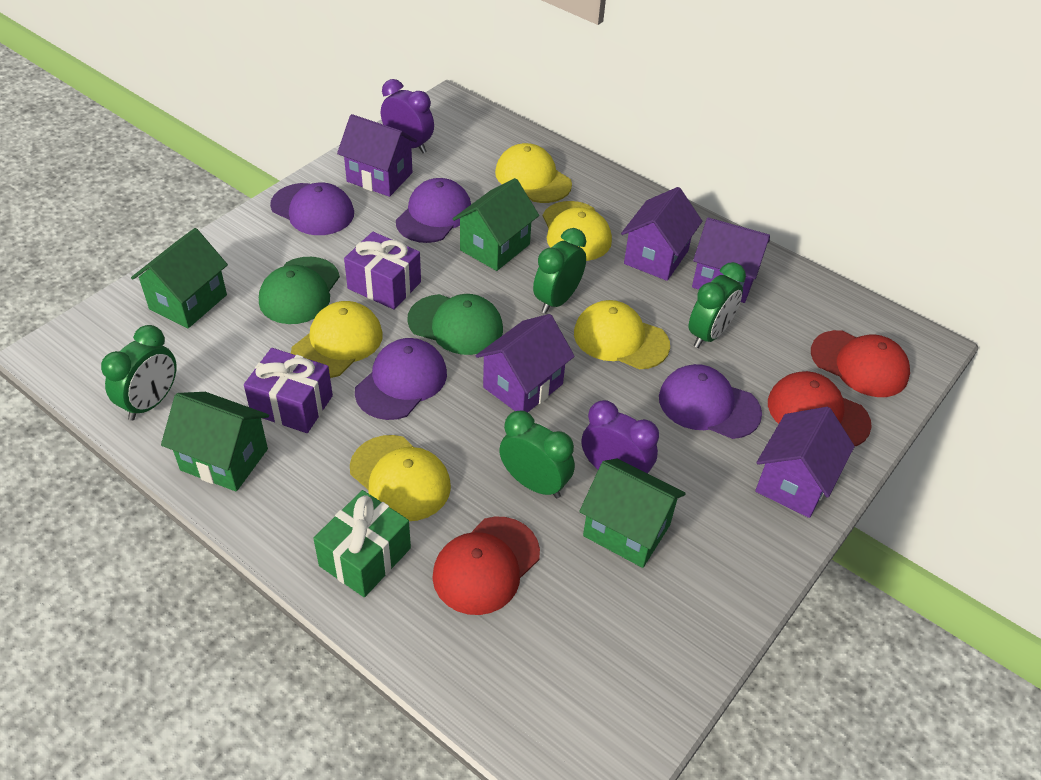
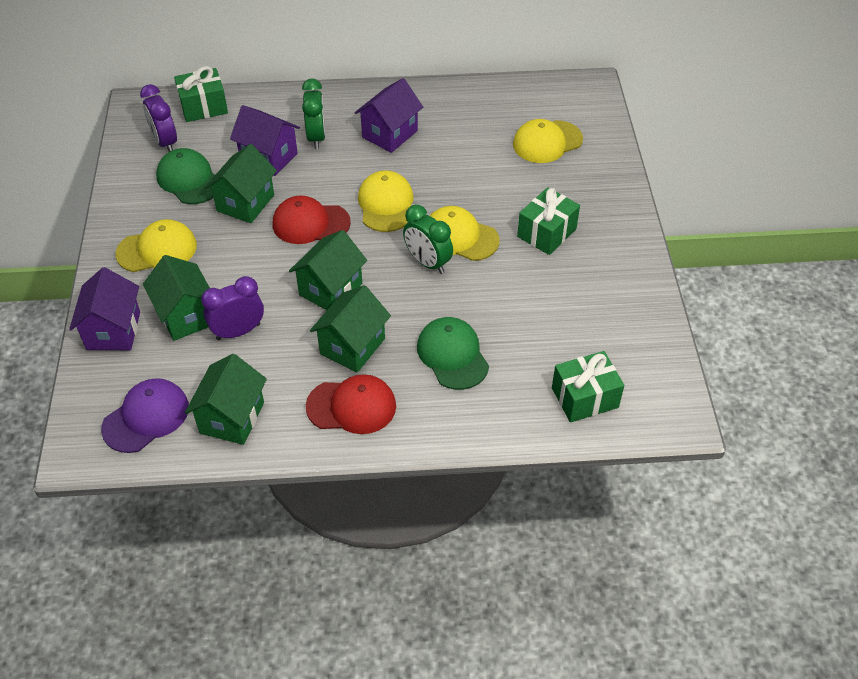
green clock: 4 -> 2
green gift: 1 -> 3
green house: 4 -> 5
purple cap: 4 -> 1
purple gift: 2 -> 0
purple house: 5 -> 3
red cap: 3 -> 2
yellow cap: 5 -> 4

